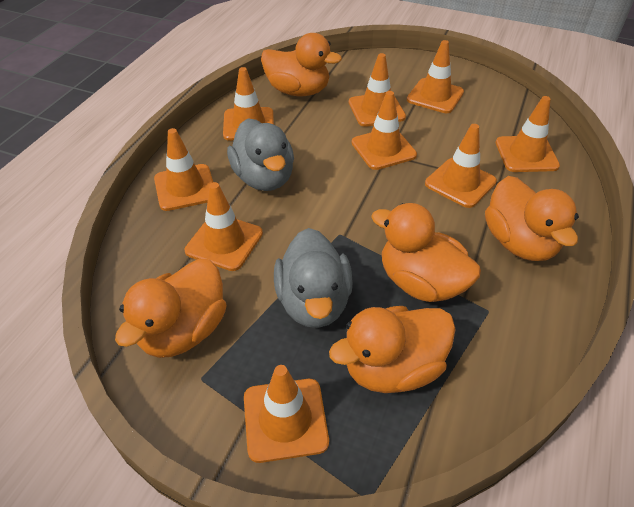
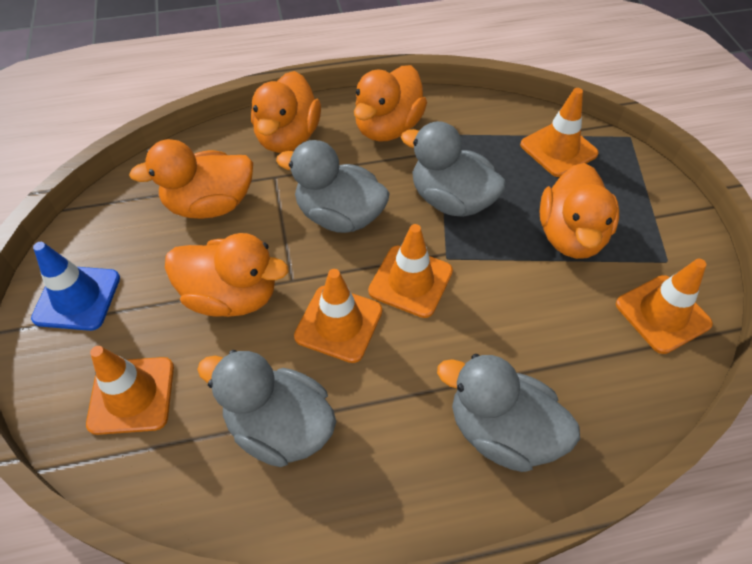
blue traffic cone: 0 -> 1
grey duck: 2 -> 4
orange traffic cone: 9 -> 5

